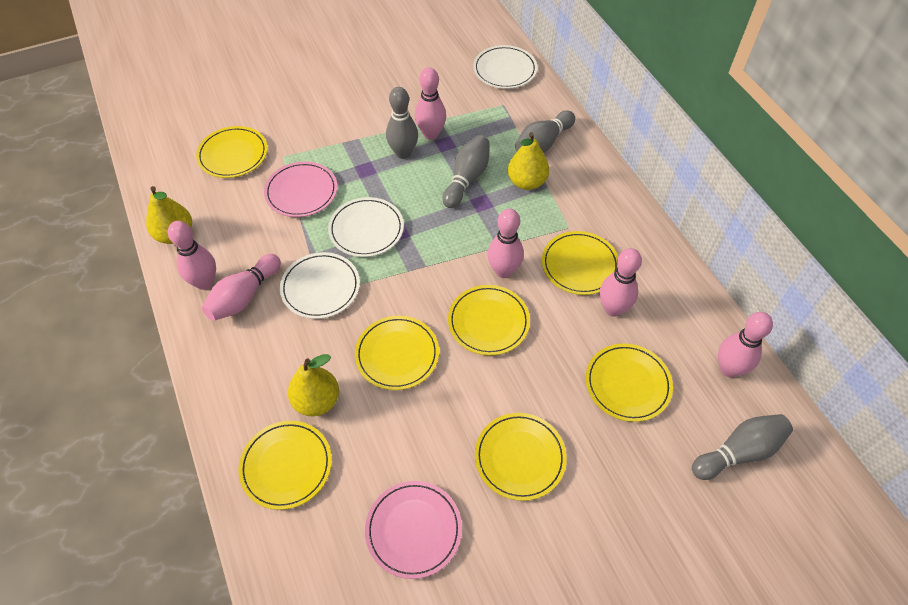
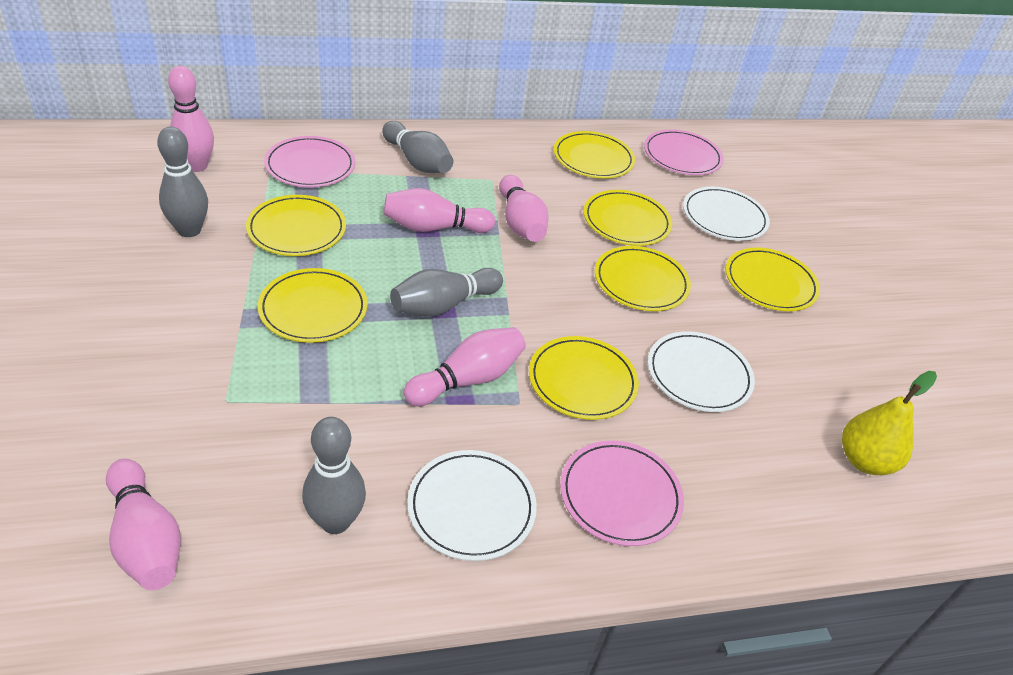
pink bowling pin: 6 -> 5
pink plate: 2 -> 3
yellow pear: 3 -> 1

